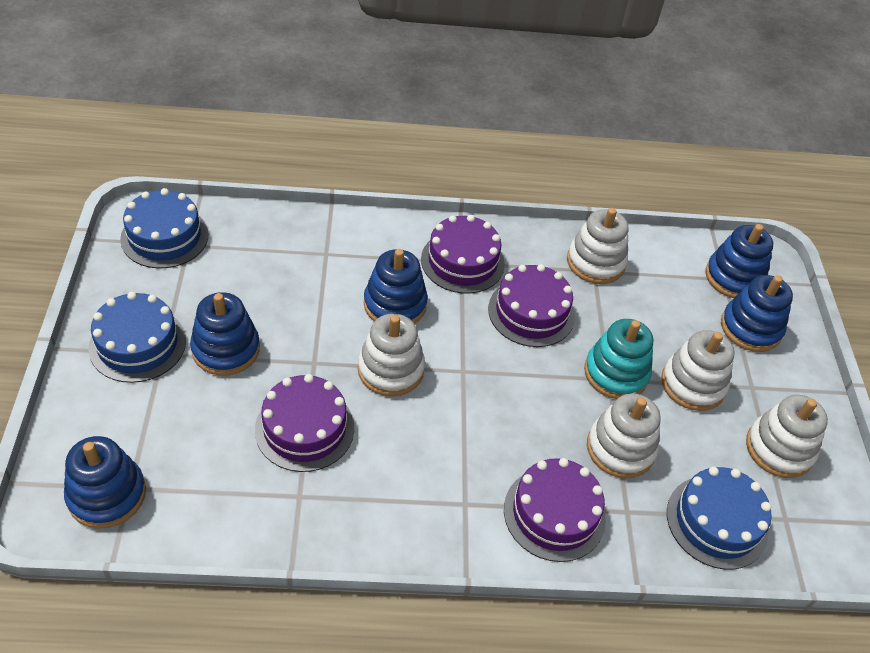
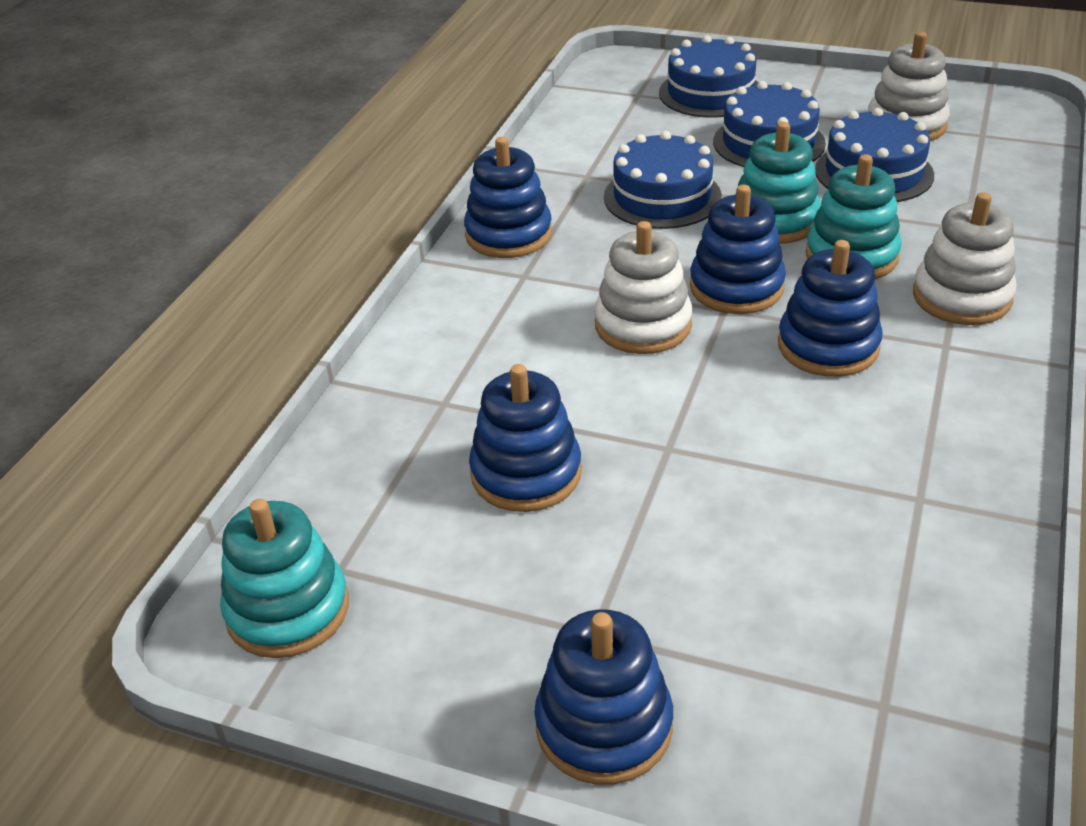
blue cake: 3 -> 4
purple cake: 4 -> 0
turquoise stacking toy: 1 -> 3
white stacking toy: 5 -> 3

